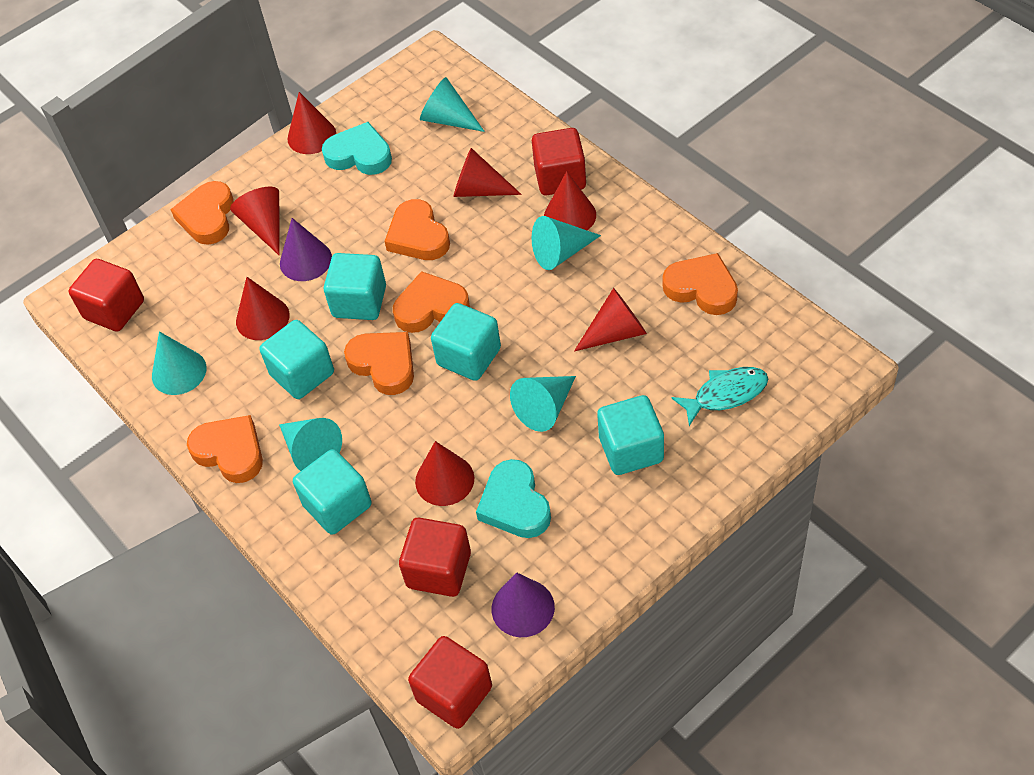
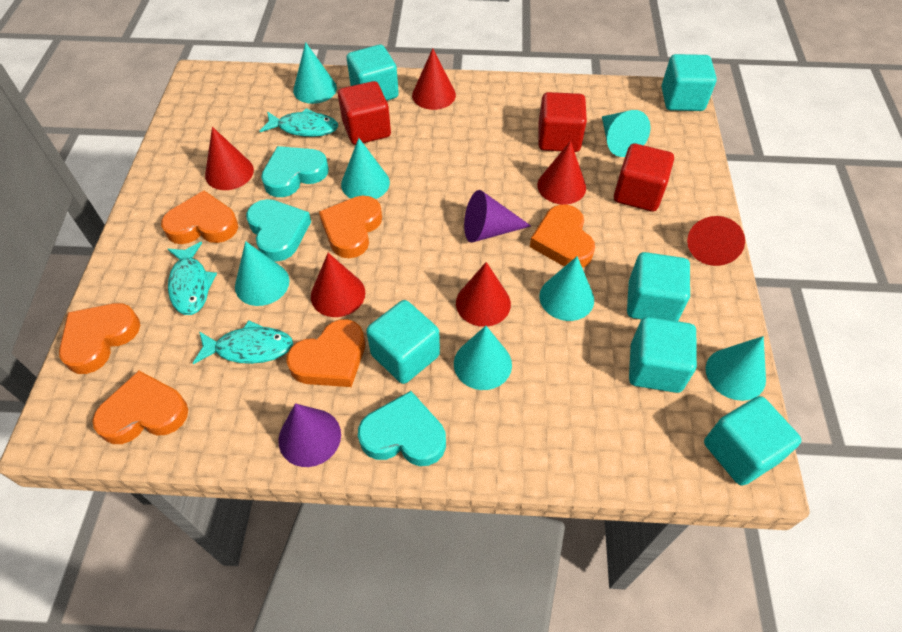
red cone: 7 -> 6
red cube: 4 -> 3
turquoise cone: 5 -> 7
turquoise cube: 5 -> 6
turquoise fish: 1 -> 3
turquoise heart: 2 -> 3

